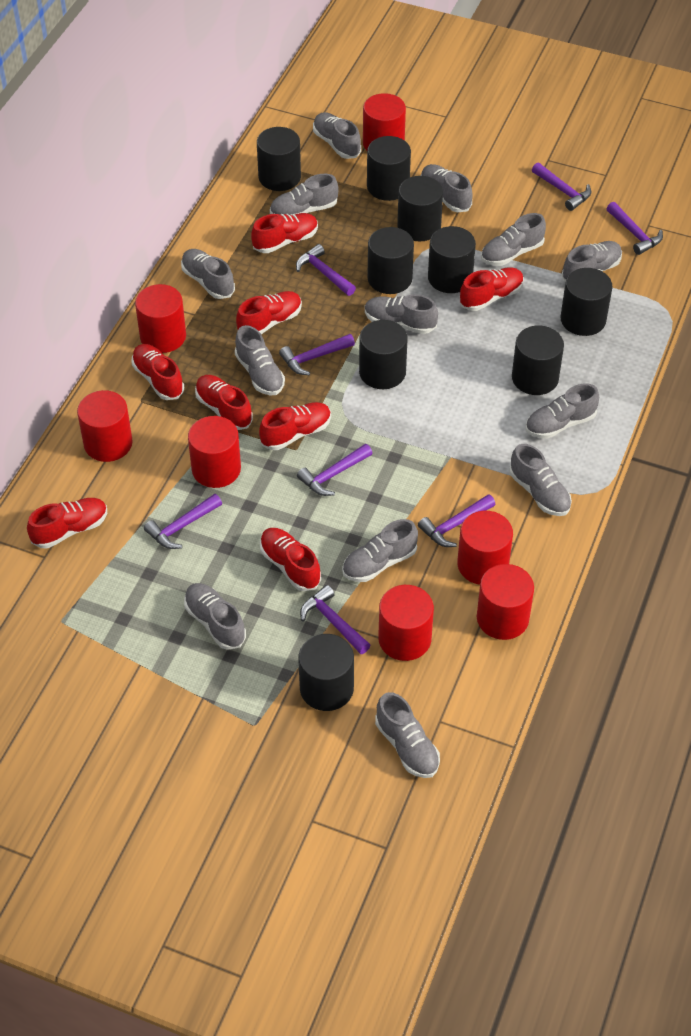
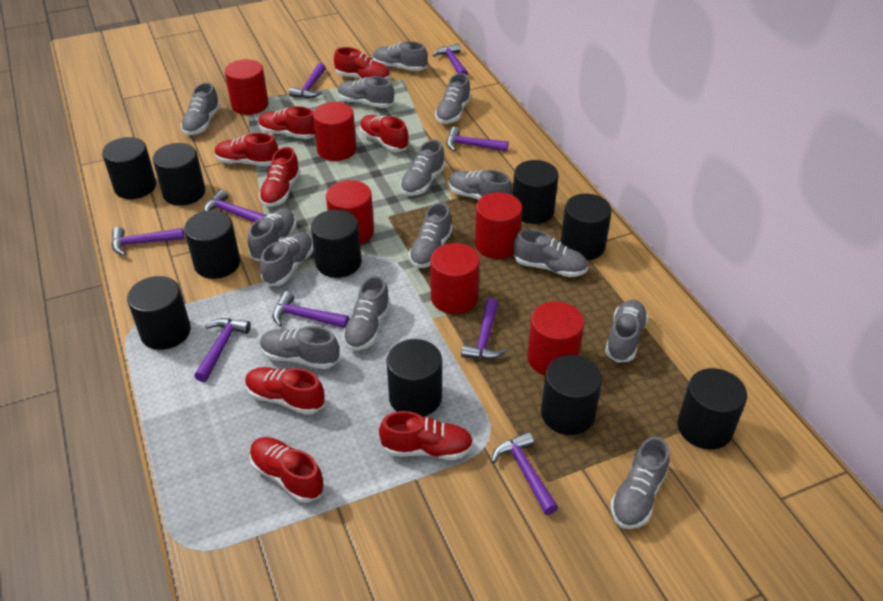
black cylinder: 9 -> 10
grey shoe: 13 -> 14
purple hammer: 8 -> 9
red cylinder: 7 -> 6

